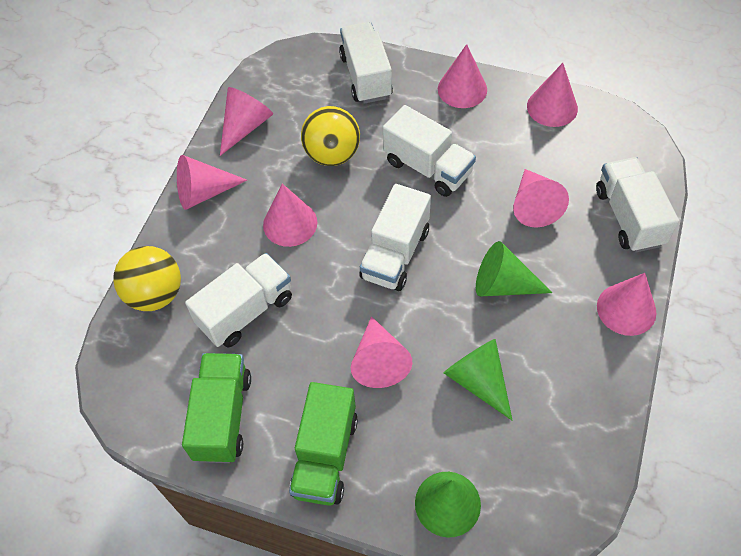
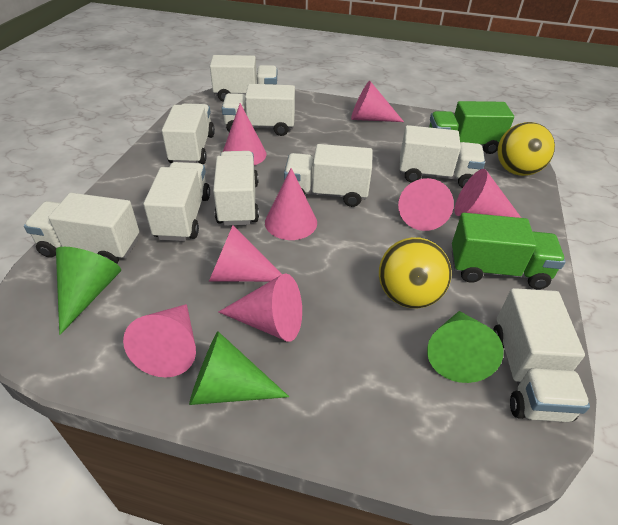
white truck: 5 -> 9

